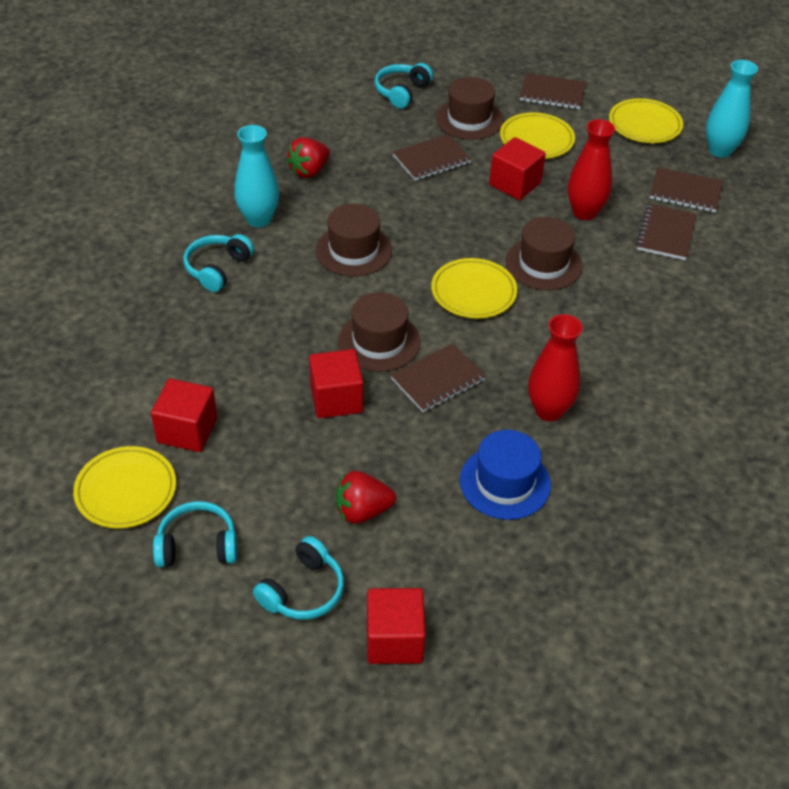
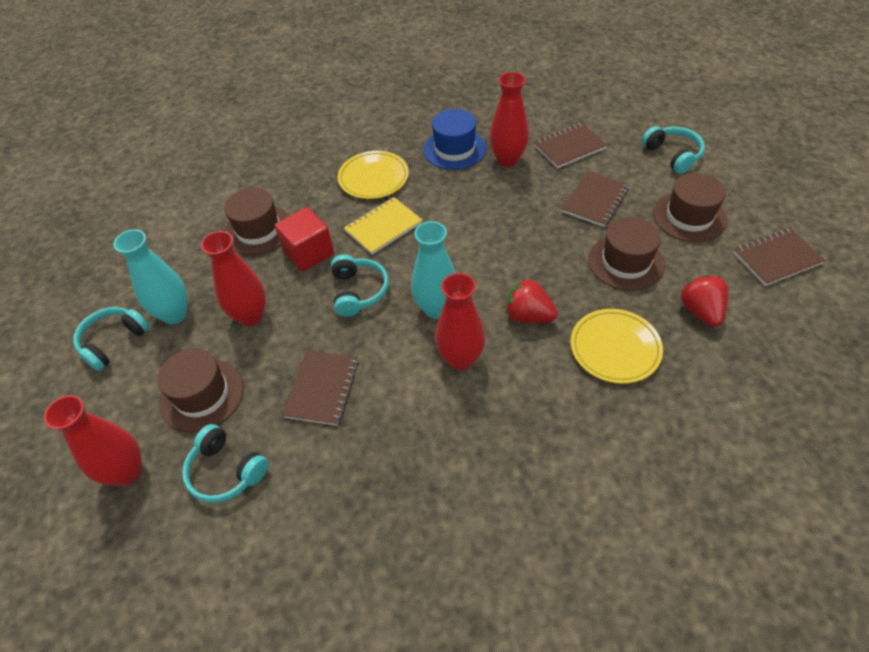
brown notebook: 5 -> 4
red cube: 4 -> 1
red vase: 2 -> 4
yellow notebook: 0 -> 1
yellow plate: 4 -> 2

